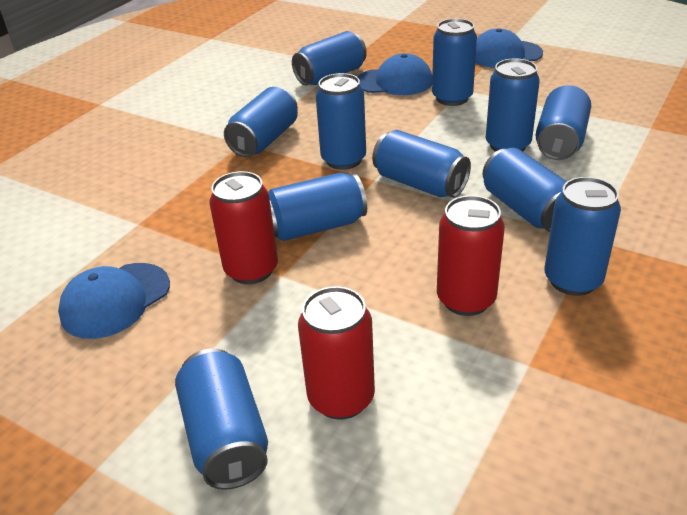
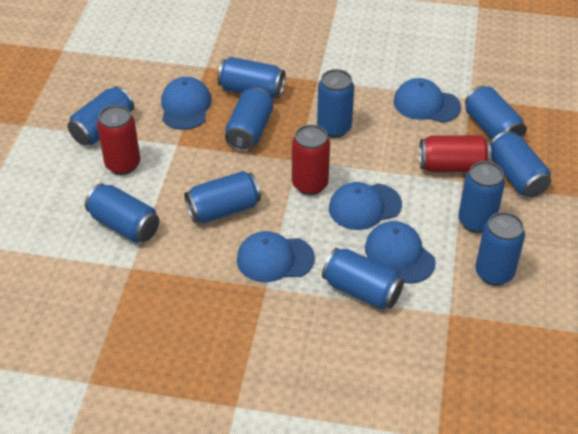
blue cap: 3 -> 5

